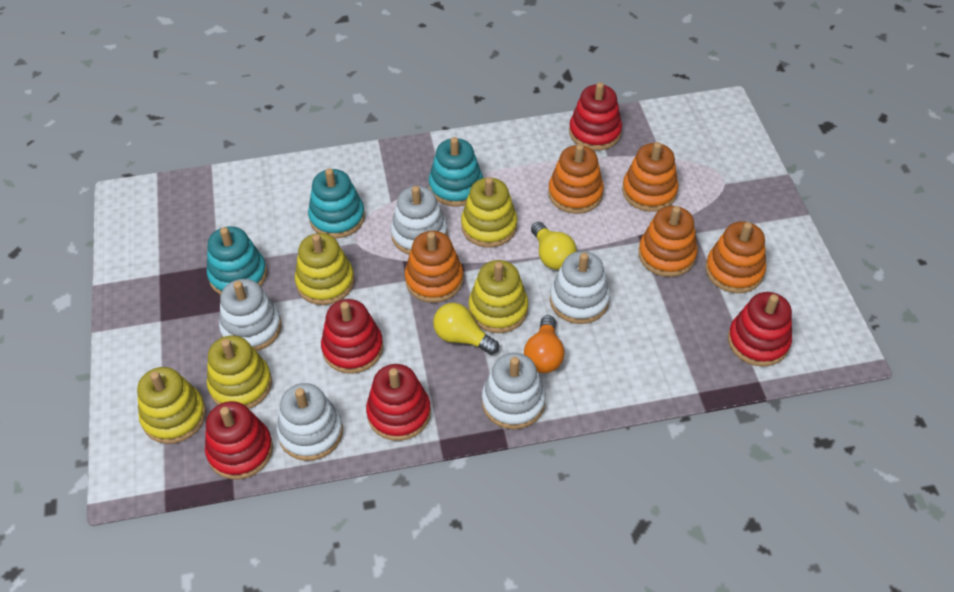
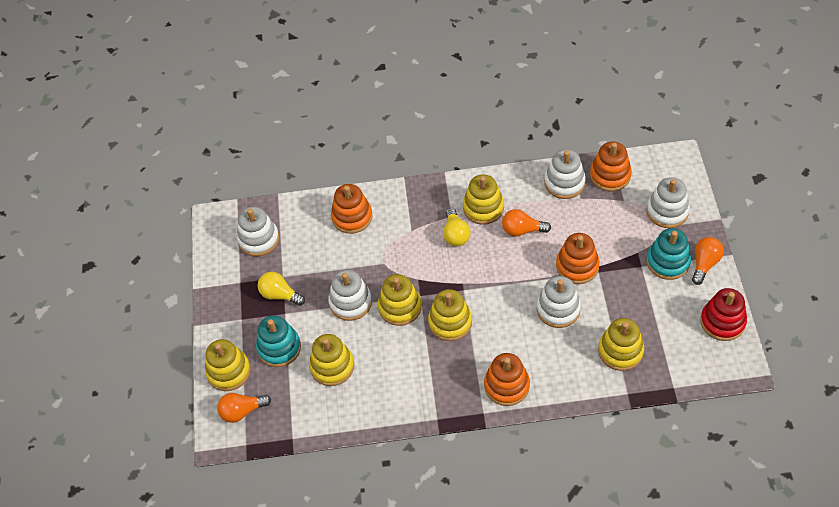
orange light bulb: 1 -> 3
orange stacking toy: 5 -> 4
red stacking toy: 5 -> 1
turquoise stacking toy: 3 -> 2
yellow stacking toy: 5 -> 6

